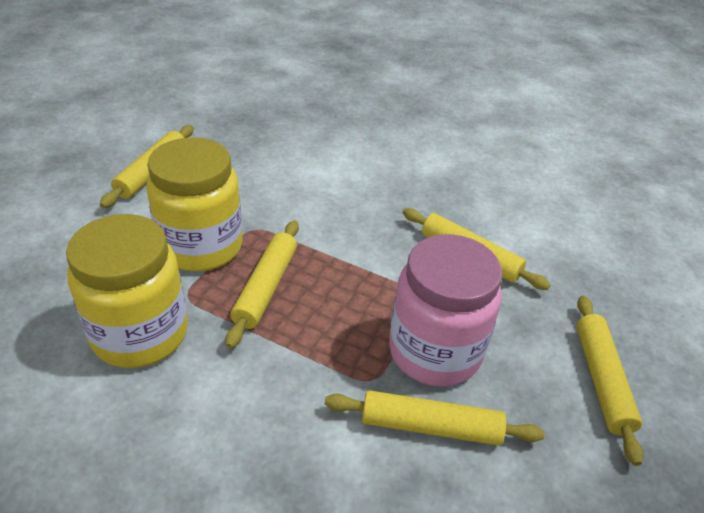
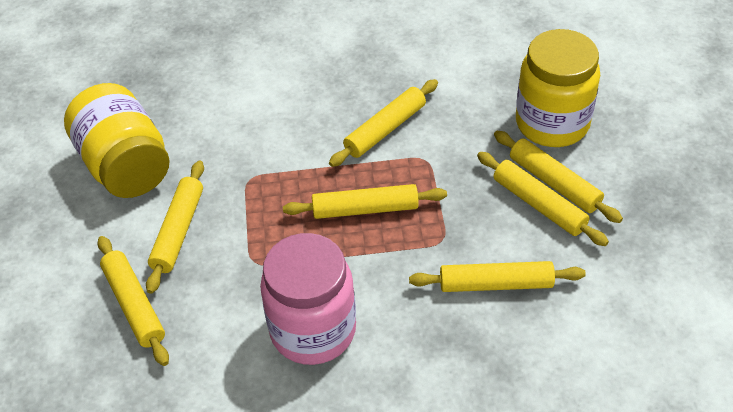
yellow rolling pin: 5 -> 7

